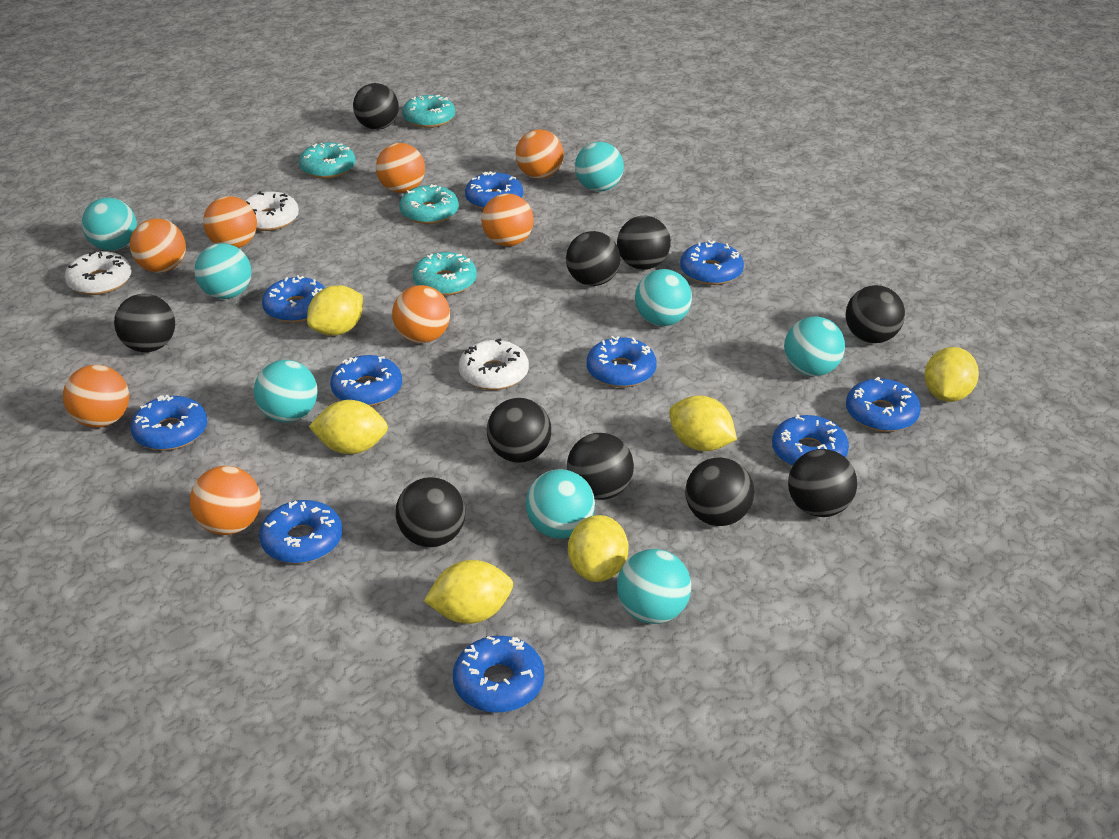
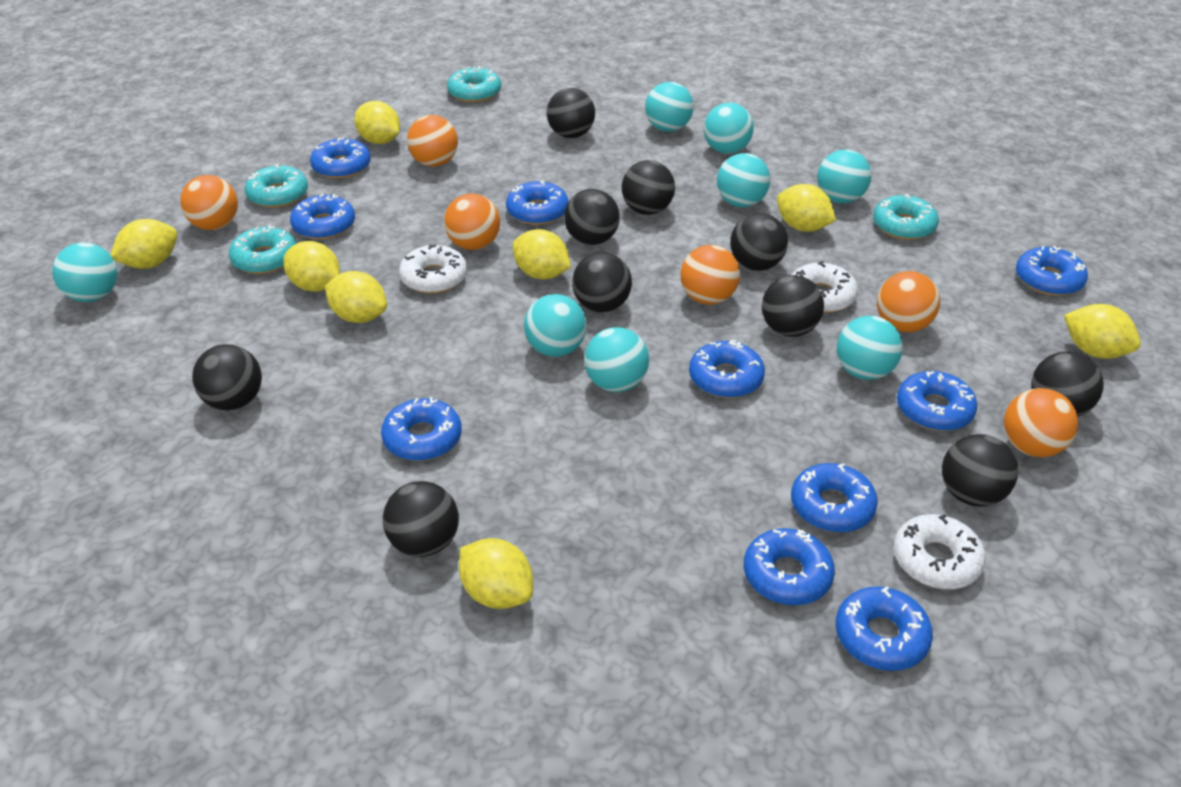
orange ball: 8 -> 6
yellow lemon: 6 -> 8

